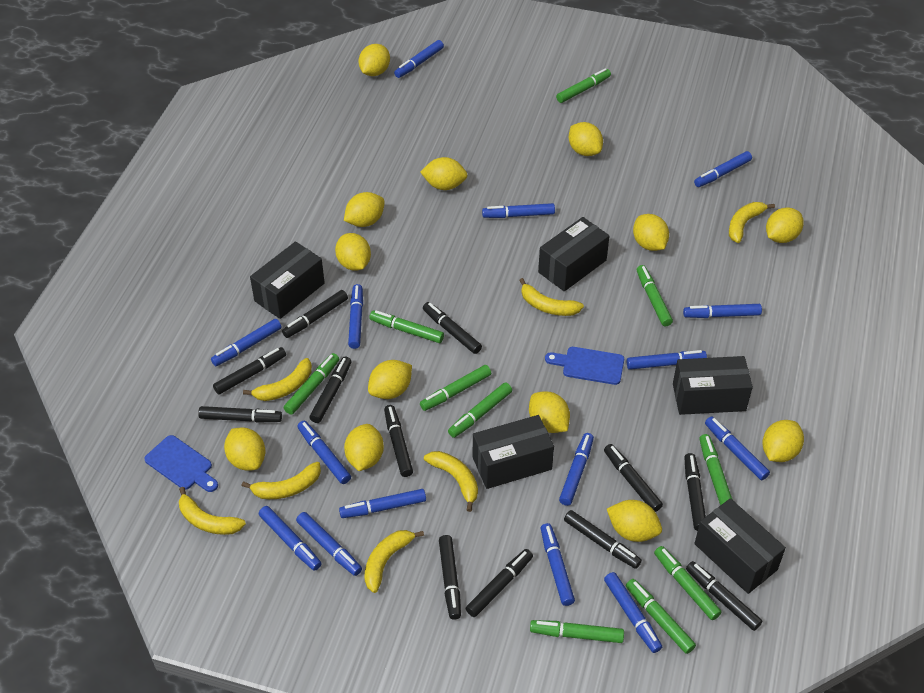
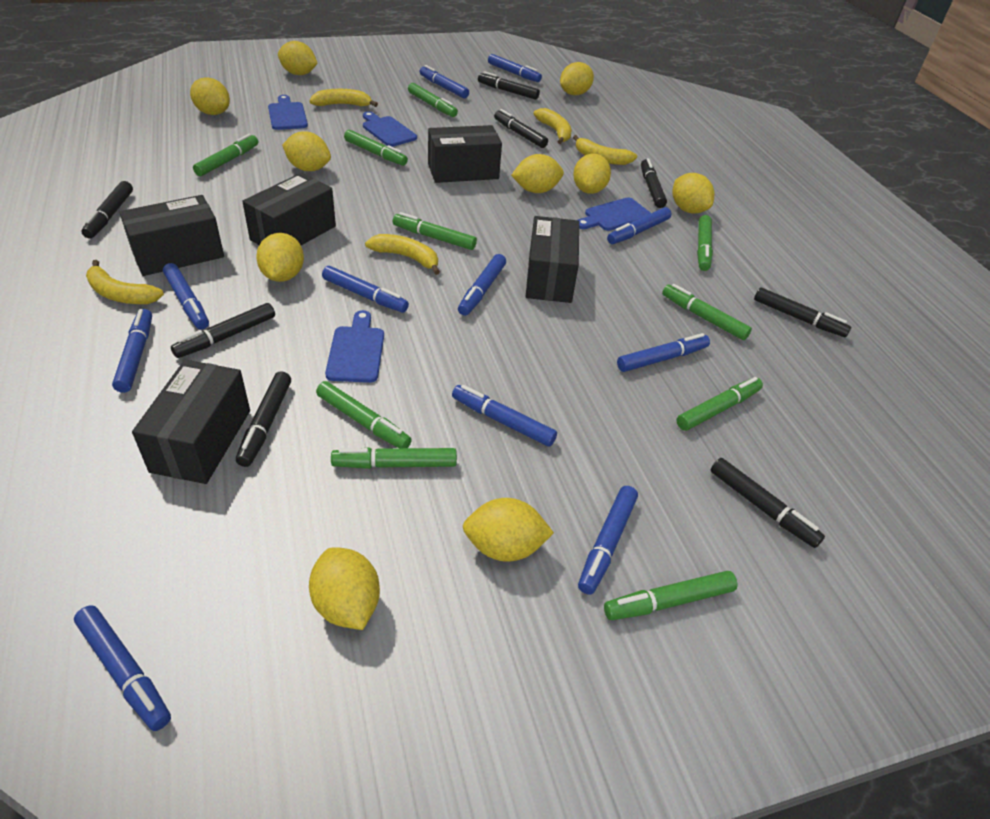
black marker: 12 -> 8
blue cutting board: 2 -> 4
blue marker: 15 -> 11
yellow banana: 7 -> 5
yellow lemon: 13 -> 10

